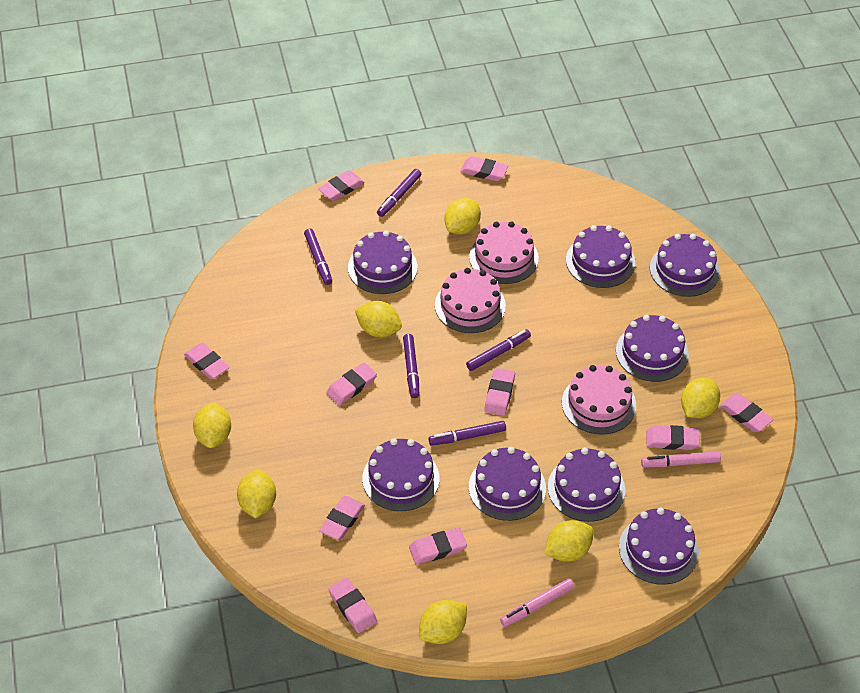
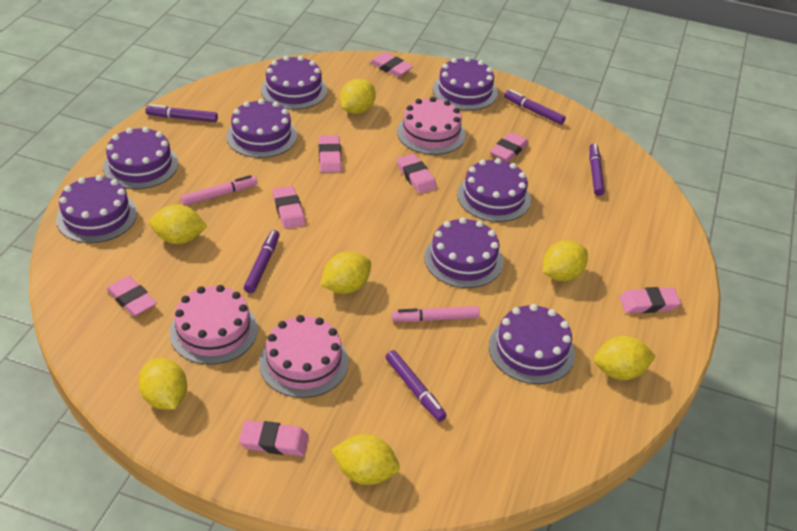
pink eraser: 10 -> 8

